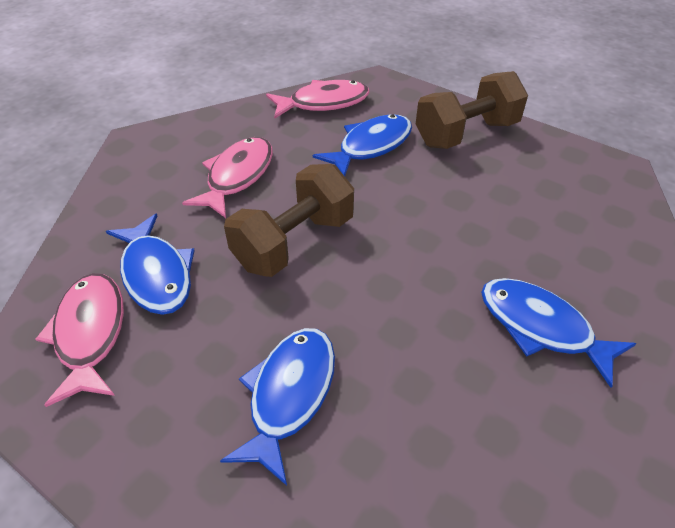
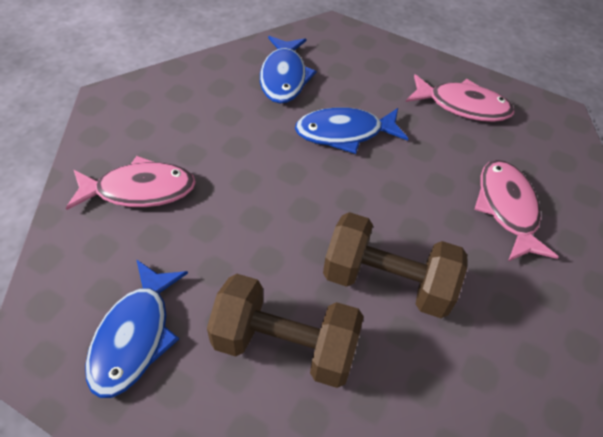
blue fish: 4 -> 3

